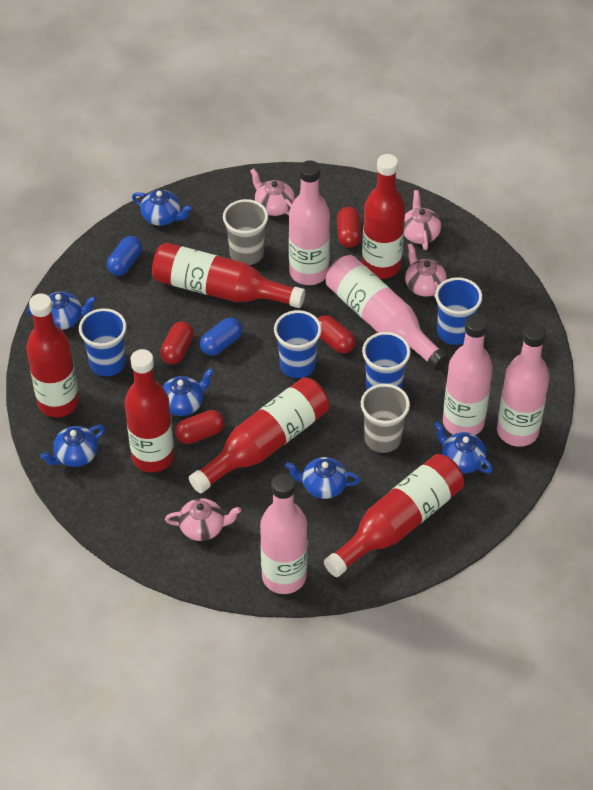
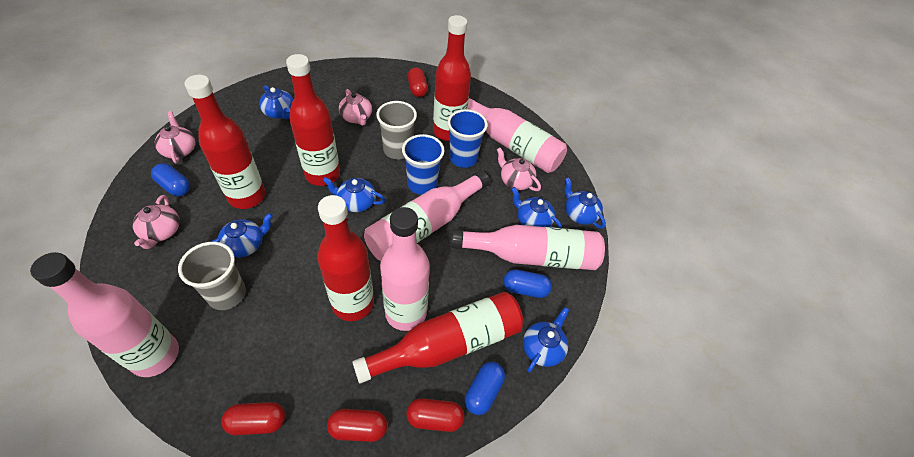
blue capsule: 2 -> 3
blue cup: 4 -> 2
red bottle: 6 -> 5

